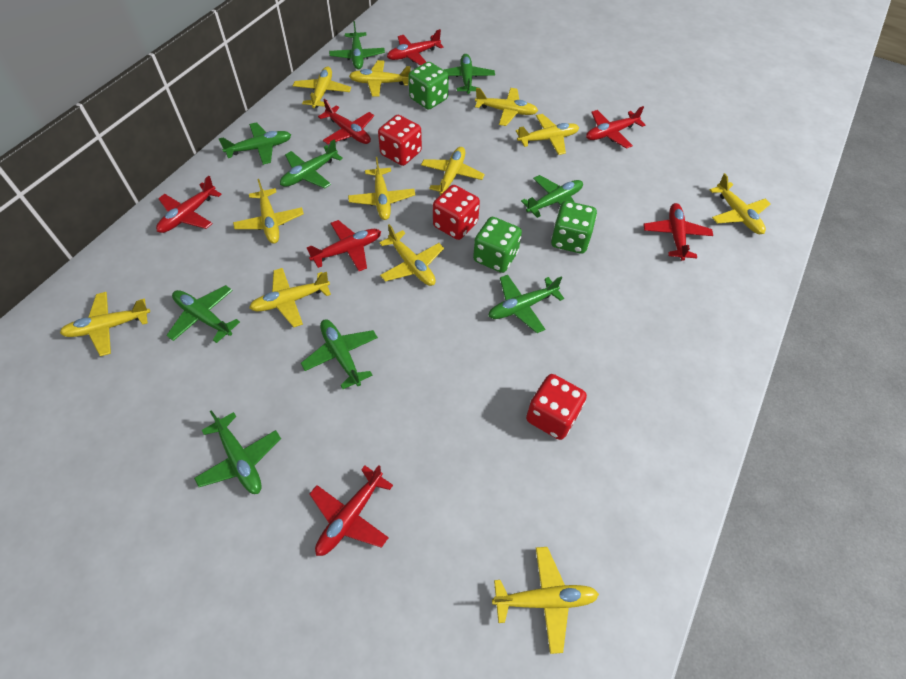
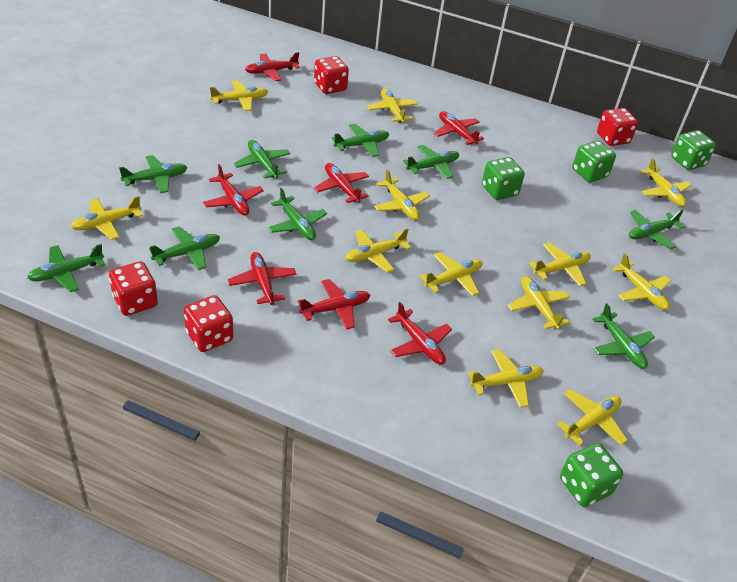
green dice: 3 -> 4
red dice: 3 -> 4

